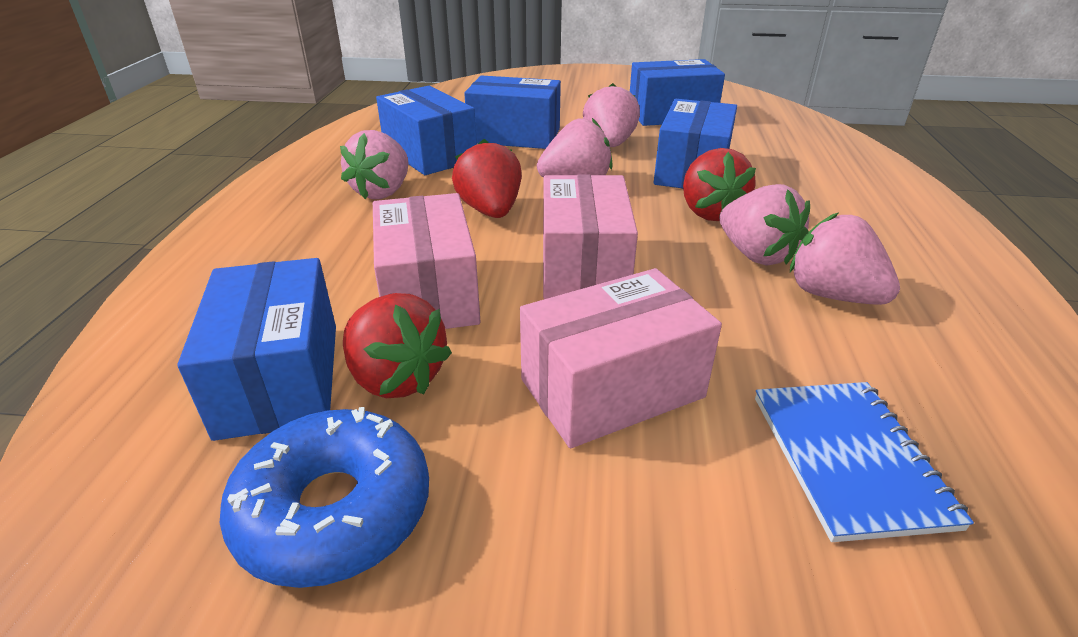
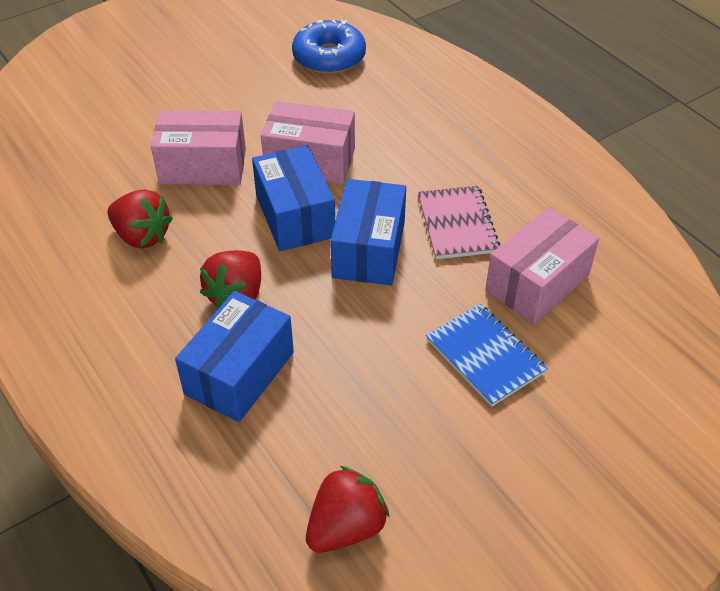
blue box: 5 -> 3
pink notebook: 0 -> 1
pink strawberry: 5 -> 0

